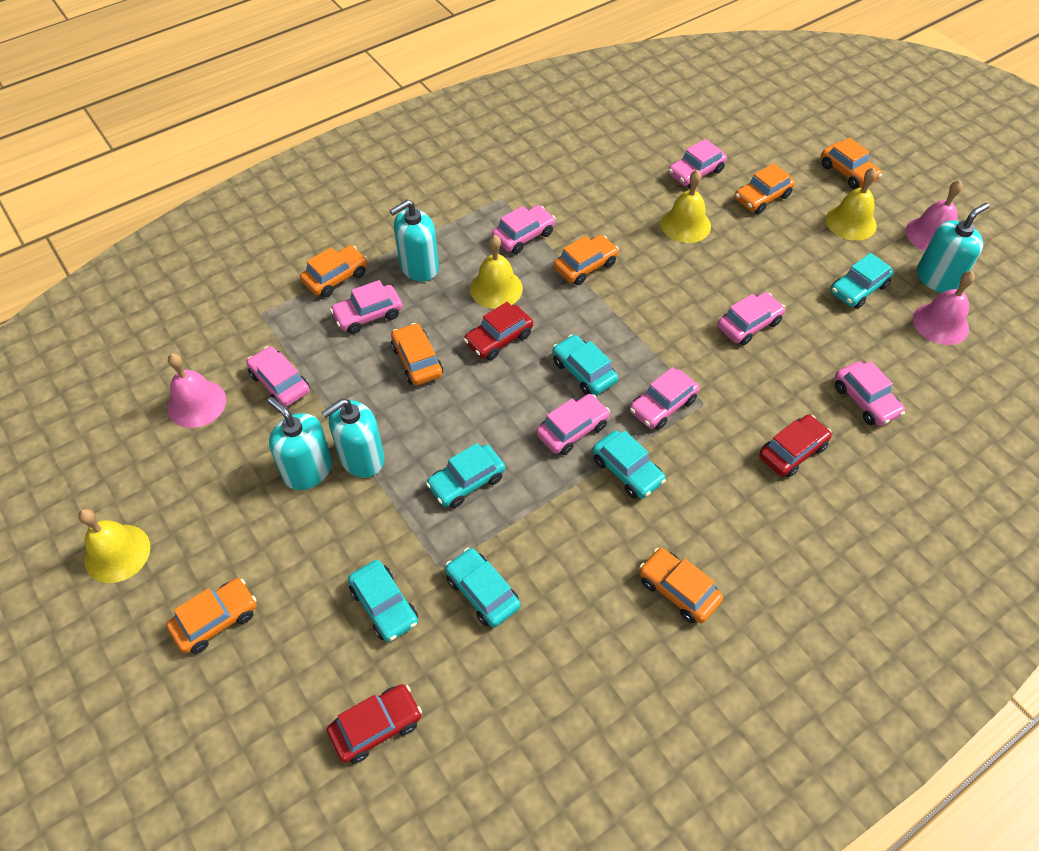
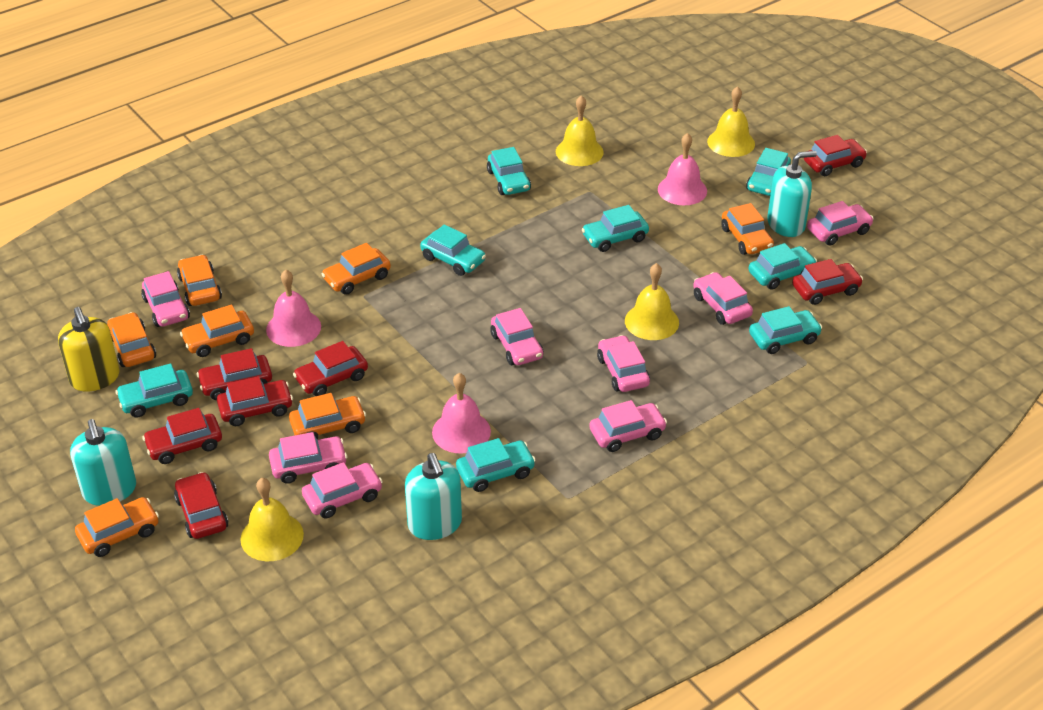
red car: 3 -> 7
turquoise car: 6 -> 8
turquoise soap dispenser: 4 -> 3
yellow soap dispenser: 0 -> 1

